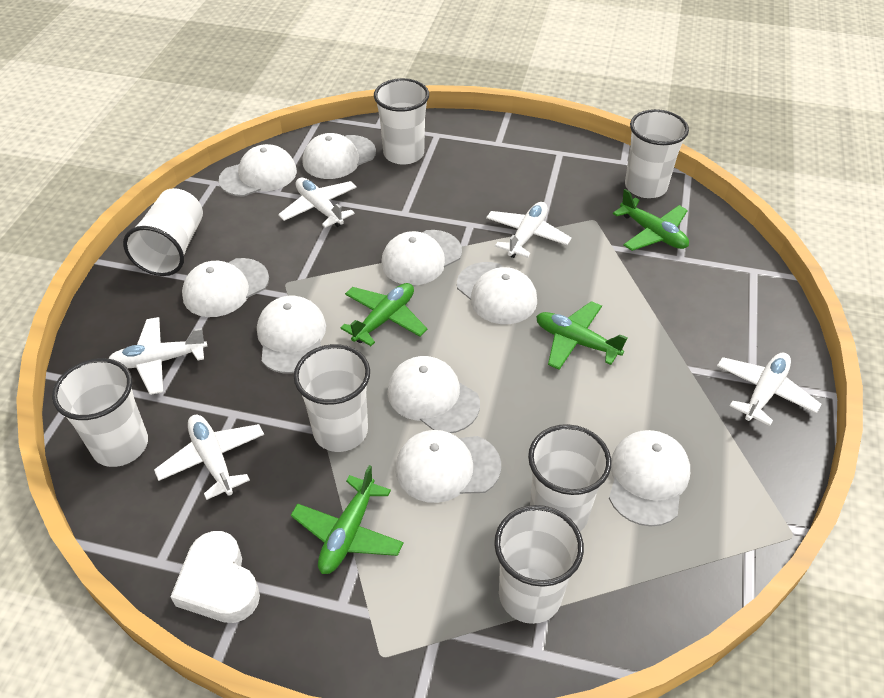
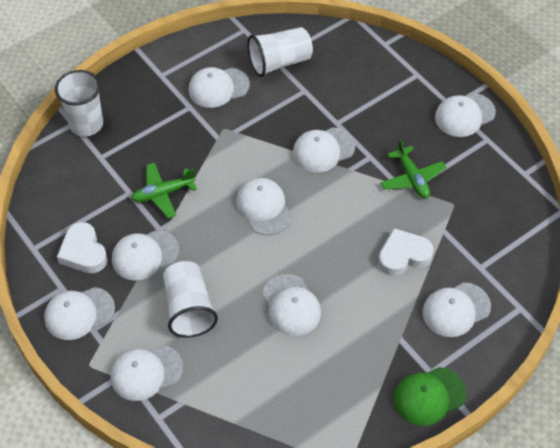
green cap: 0 -> 1
green plane: 4 -> 2
white cup: 7 -> 3
white heart: 1 -> 2
white plane: 5 -> 0

